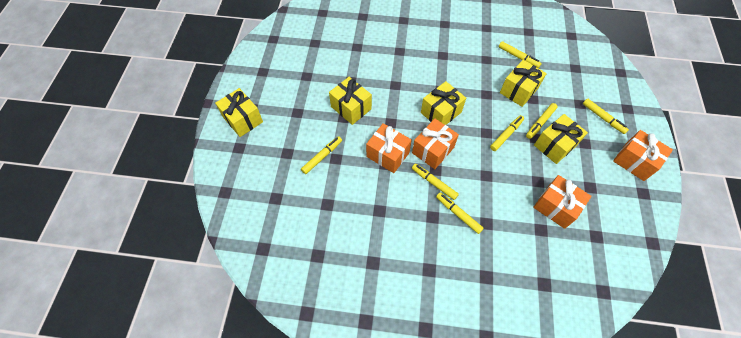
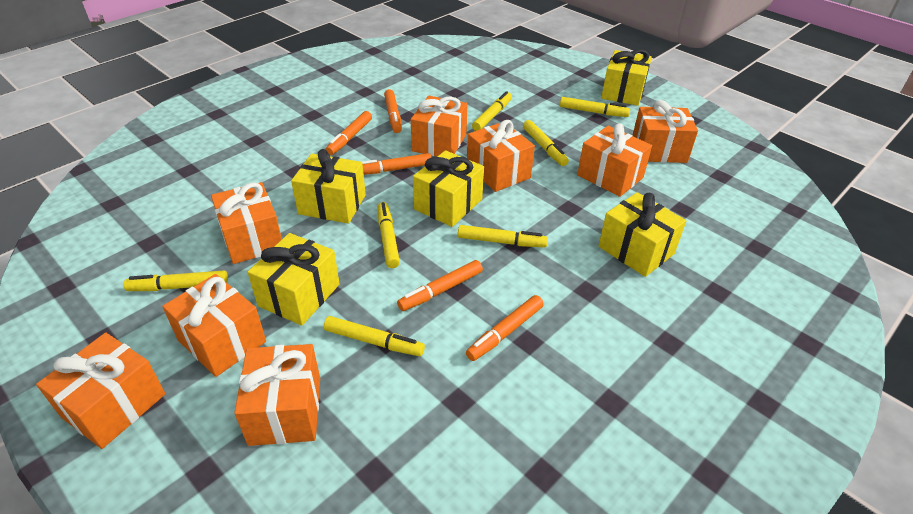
orange gift: 4 -> 8
orange marker: 0 -> 5

